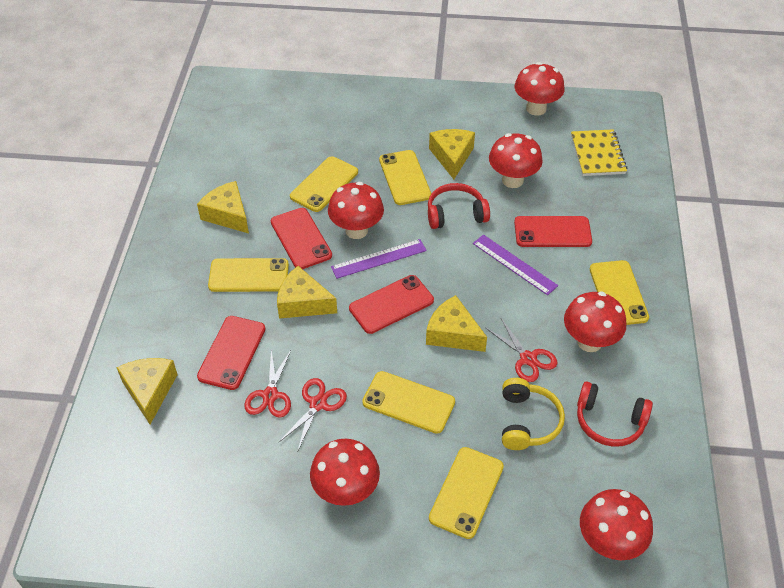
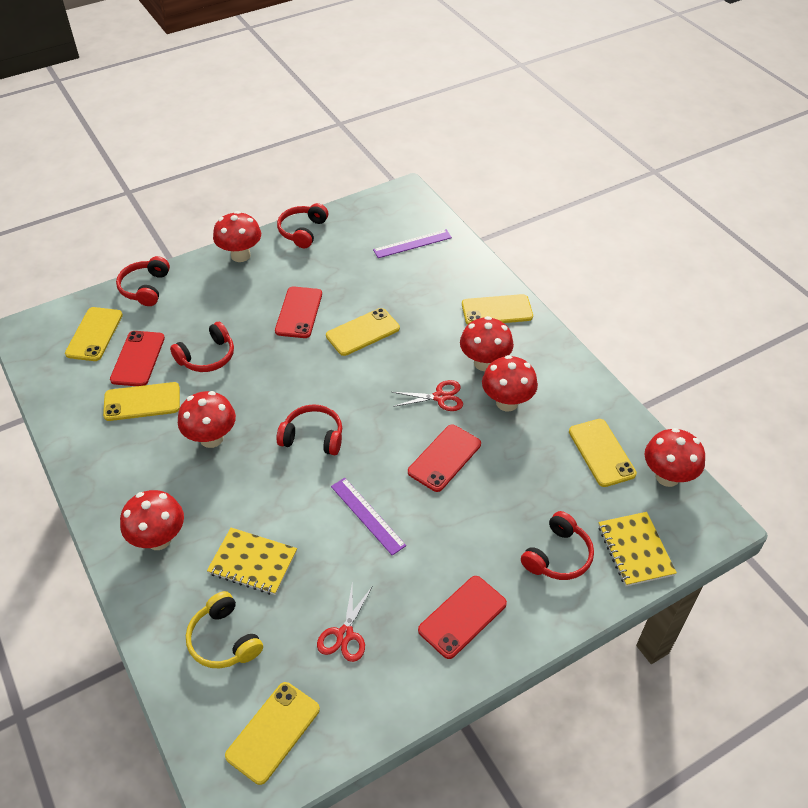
red headphones: 2 -> 5
red scissors: 3 -> 2
yellow cheese: 5 -> 0
yellow notebook: 1 -> 2

